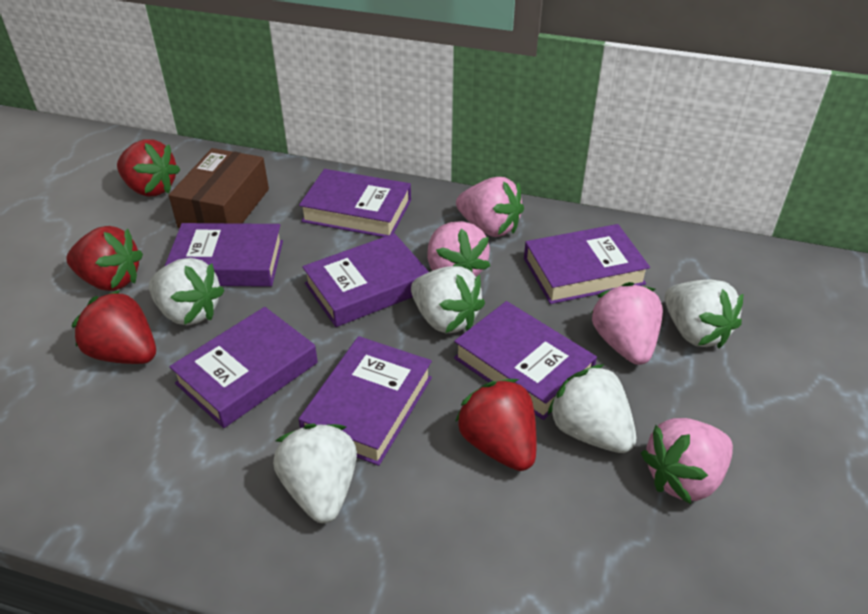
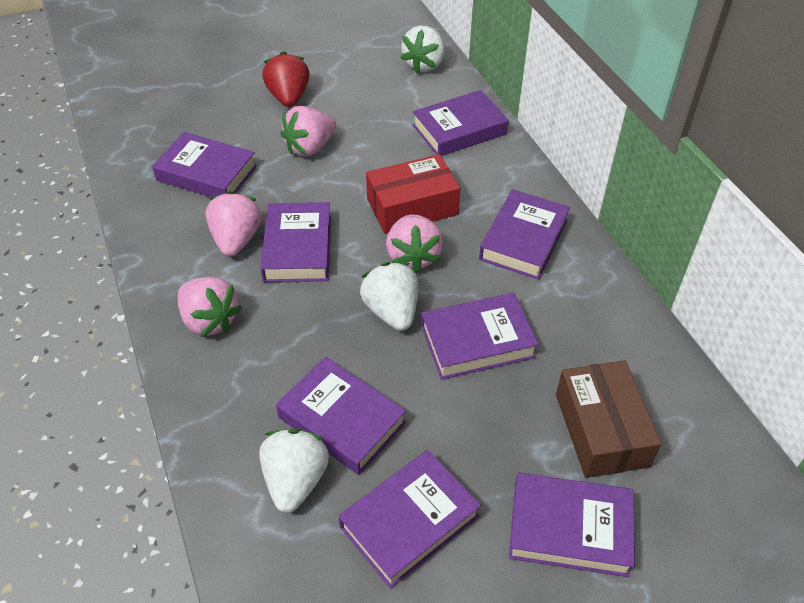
purple book: 7 -> 8
red box: 0 -> 1
red strawberry: 4 -> 1
white strawberry: 5 -> 3

